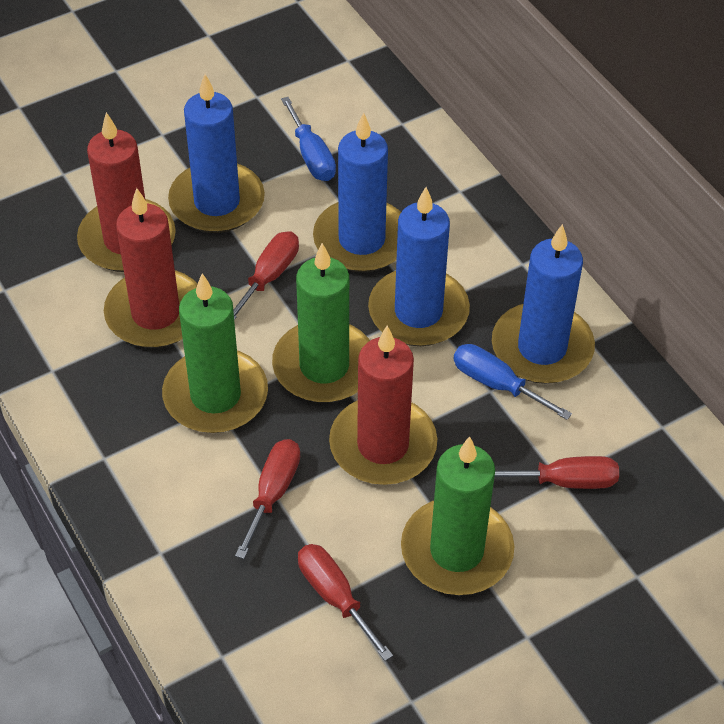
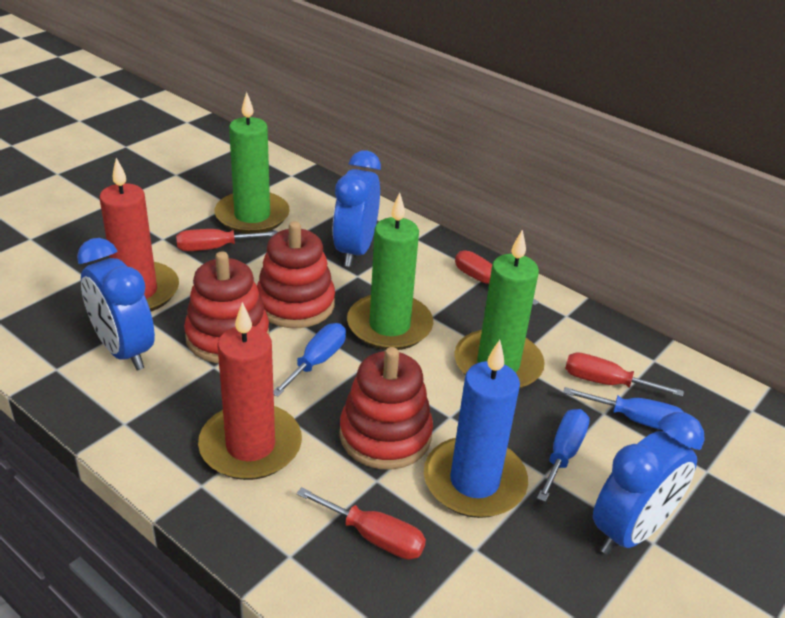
blue candle: 4 -> 1
blue clock: 0 -> 3
blue screwdriver: 2 -> 3
red candle: 3 -> 2
red stacking toy: 0 -> 3

